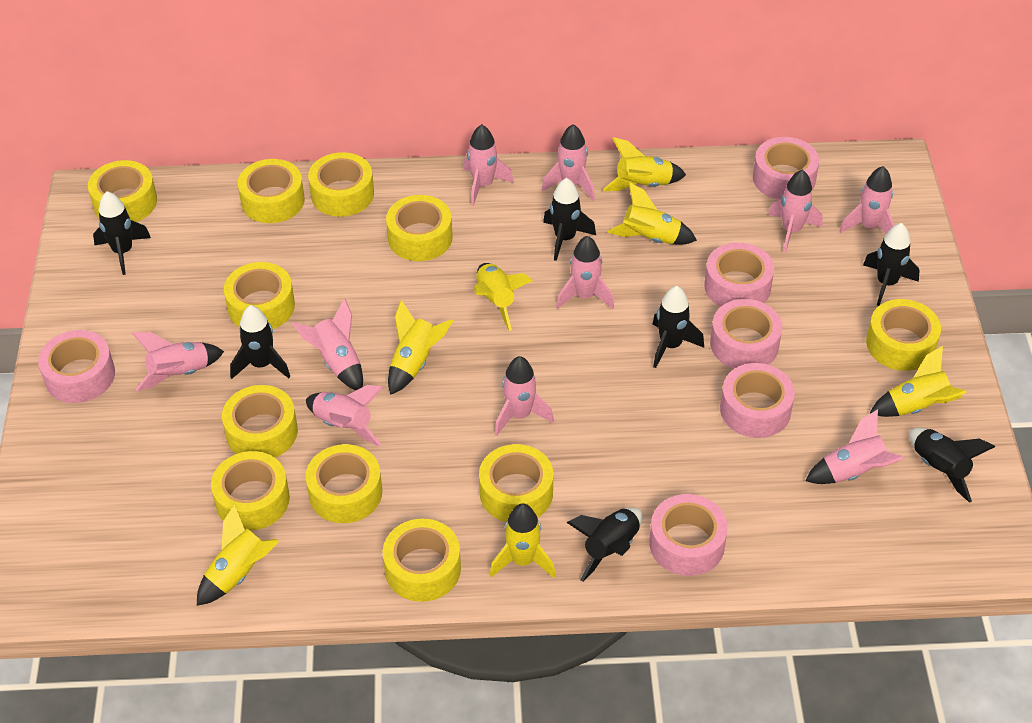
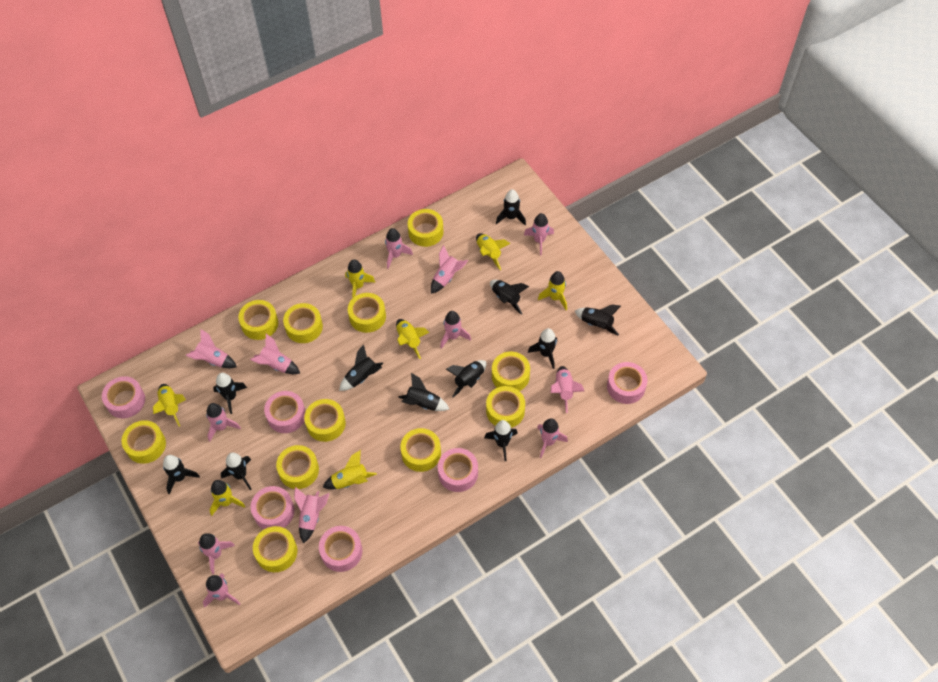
black rocket: 7 -> 11
pink rocket: 10 -> 12

